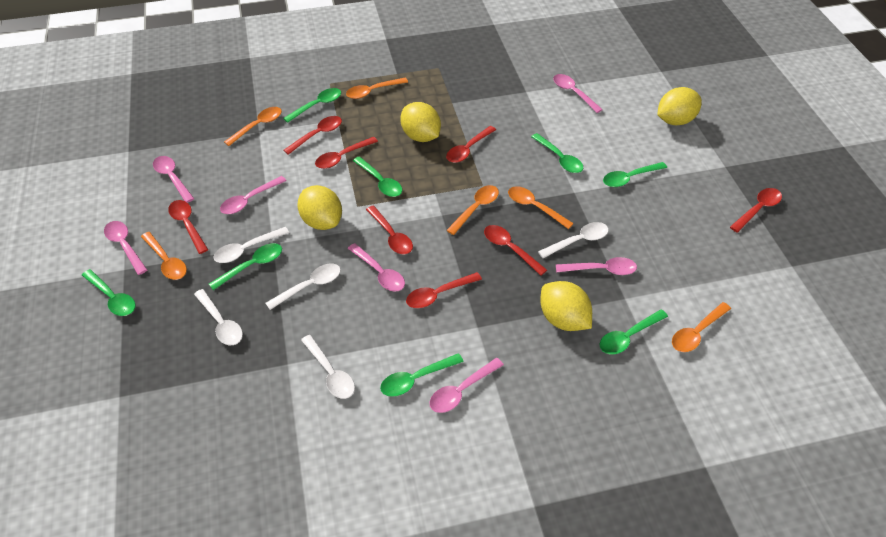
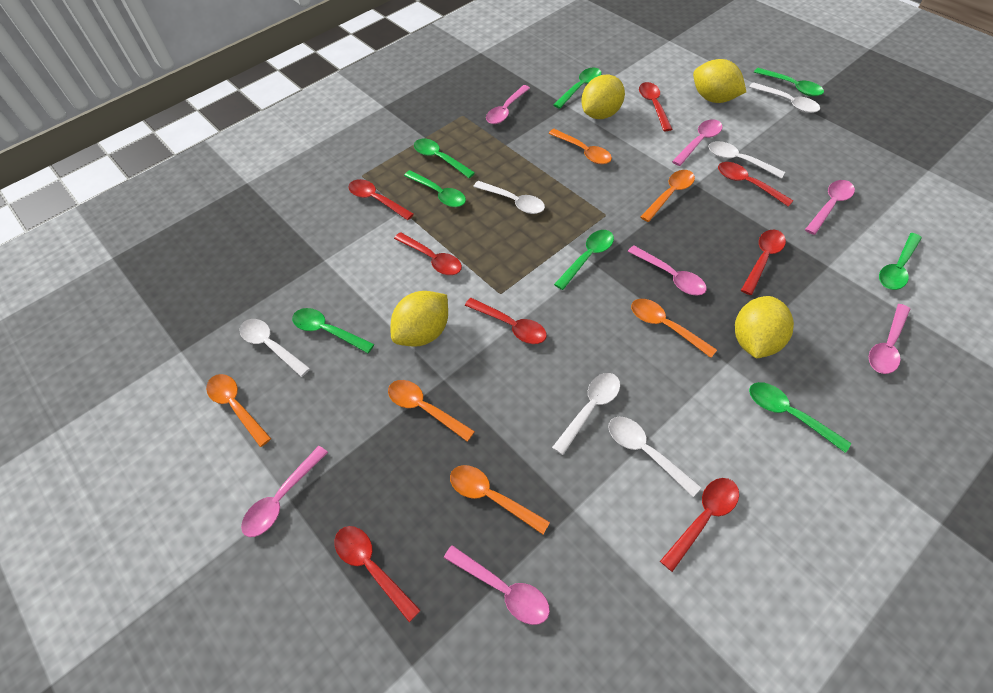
white spoon: 5 -> 6

